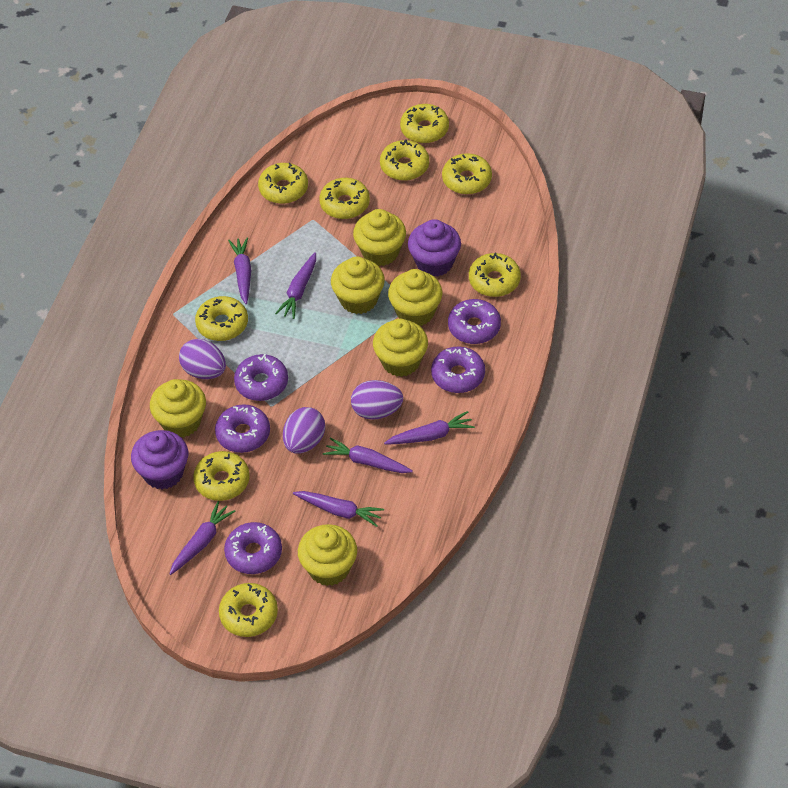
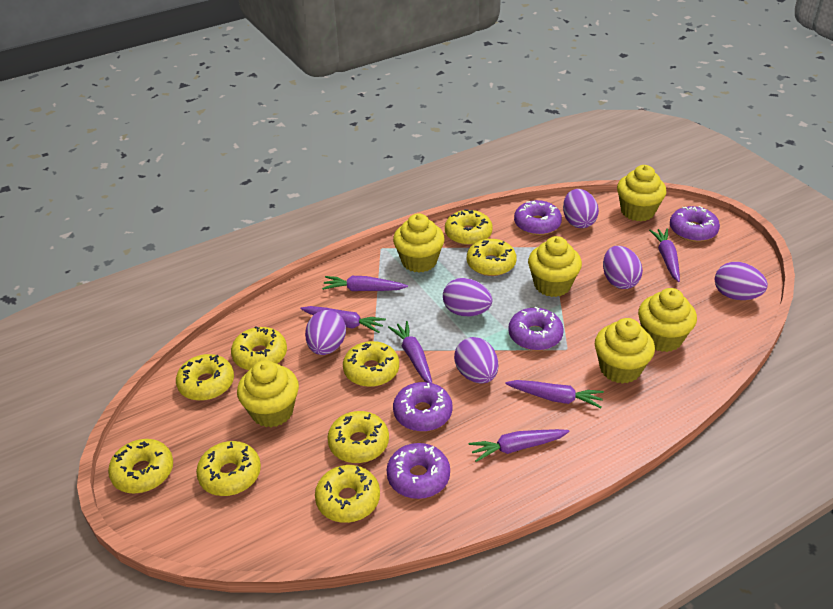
purple cupcake: 2 -> 0
purple egg: 3 -> 6

